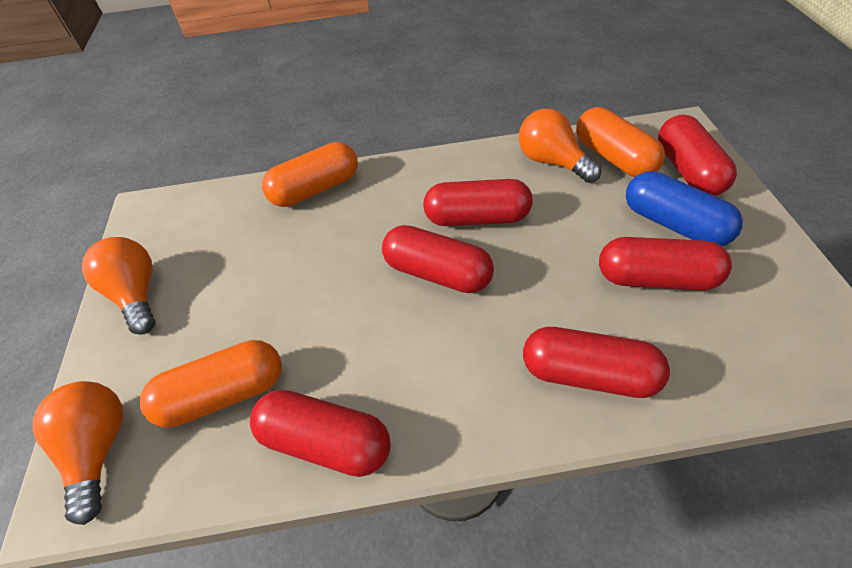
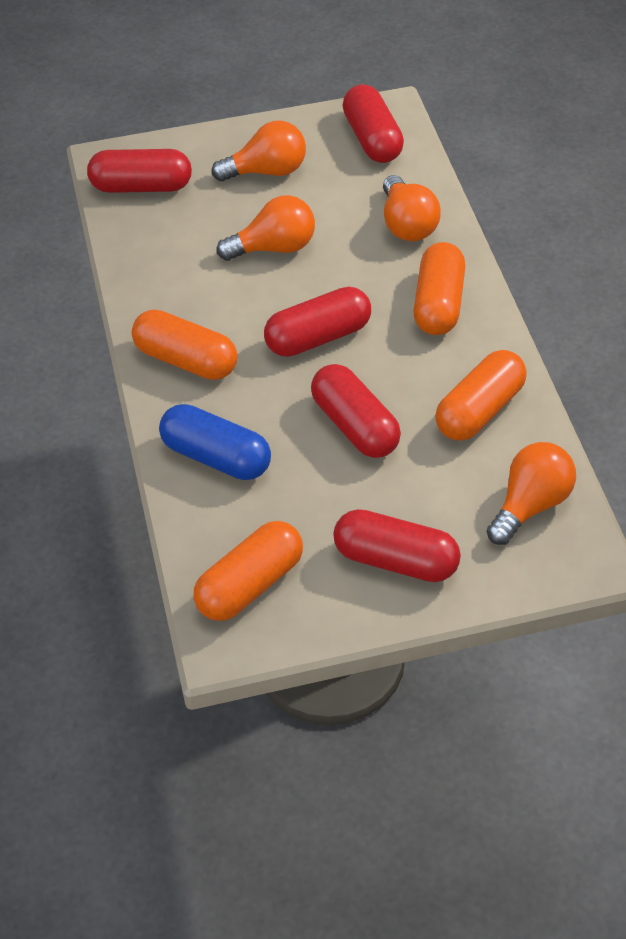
orange capsule: 3 -> 4
orange light bulb: 3 -> 4
red capsule: 6 -> 5

